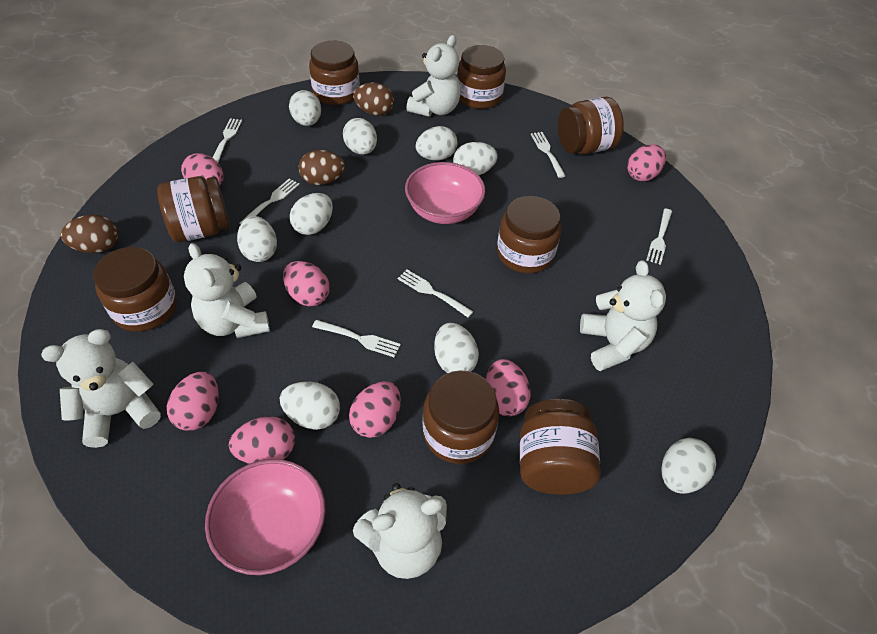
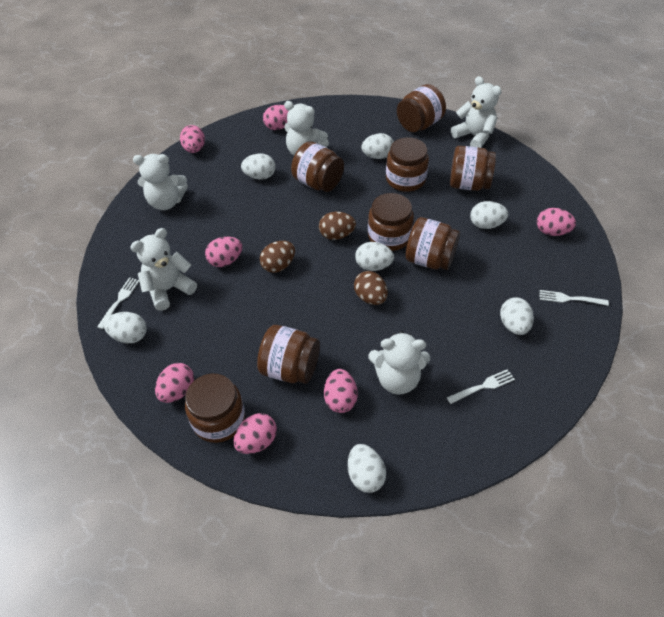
pink bowl: 2 -> 0
white egg: 9 -> 7
white fork: 6 -> 3

